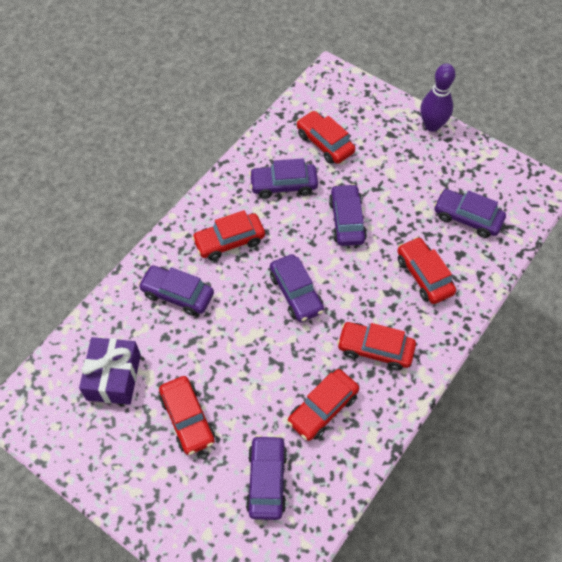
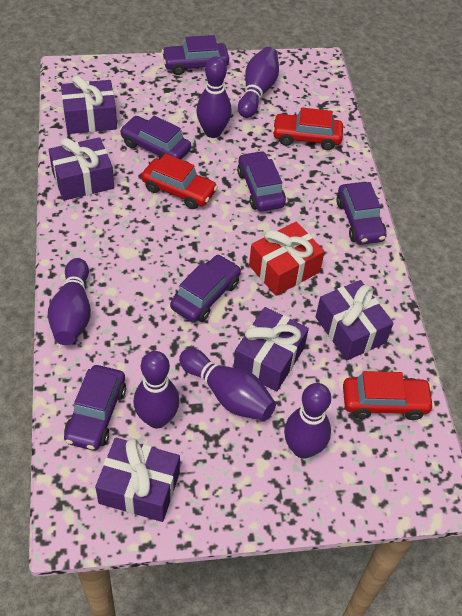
purple bowling pin: 1 -> 6
purple gift: 1 -> 5
red car: 6 -> 3
red gift: 0 -> 1

